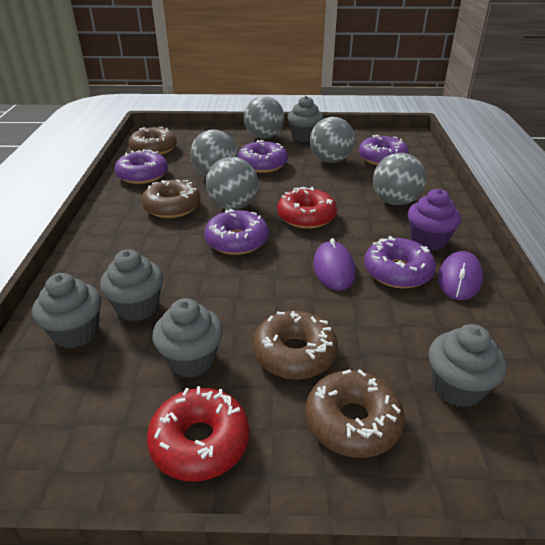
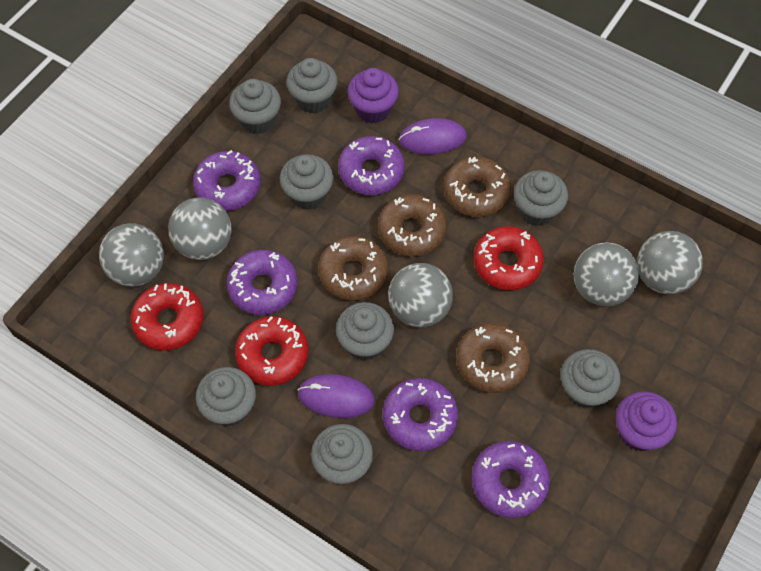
grey cupcake: 5 -> 8
purple cupcake: 1 -> 2
red donut: 2 -> 3

